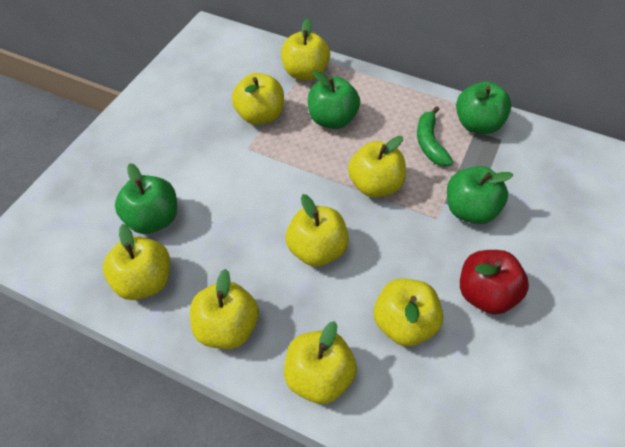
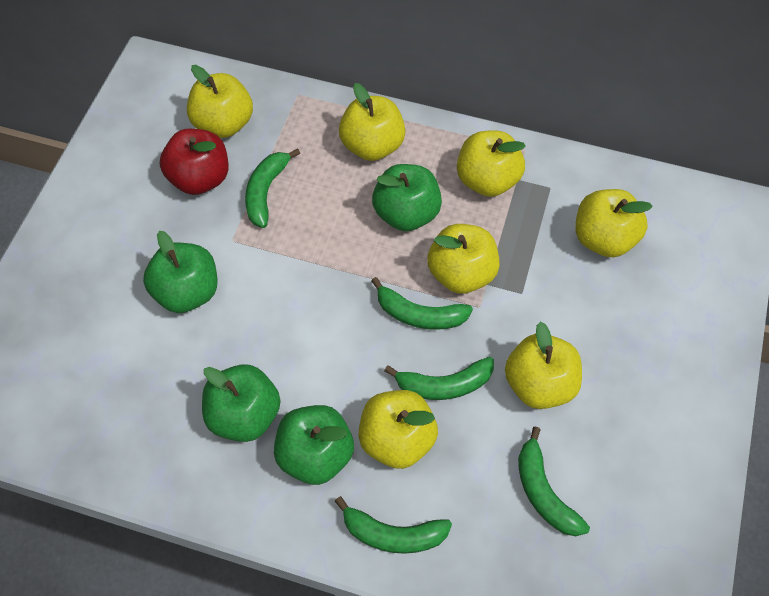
green banana: 1 -> 5
yellow apple: 8 -> 7

